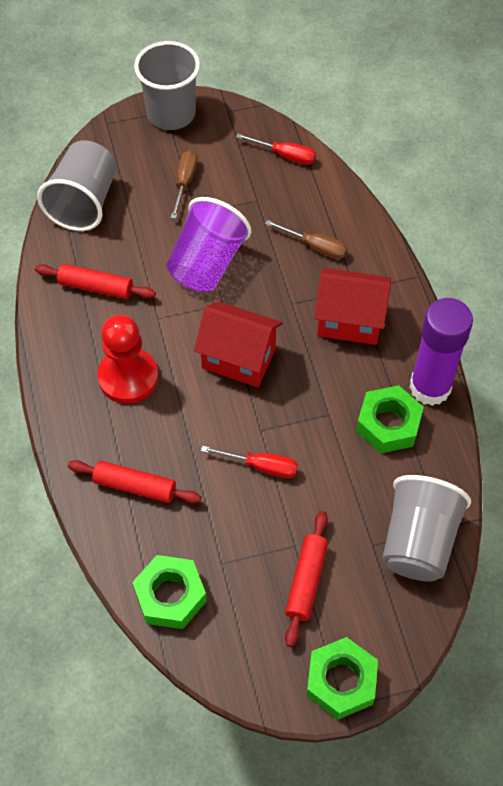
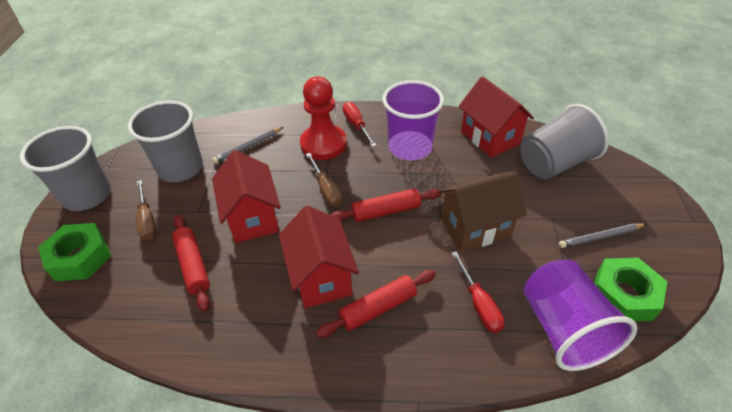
brown house: 0 -> 1
green nut: 3 -> 2
grey pencil: 0 -> 2
purple cup: 1 -> 2
purple glue stick: 1 -> 0
red house: 2 -> 3

